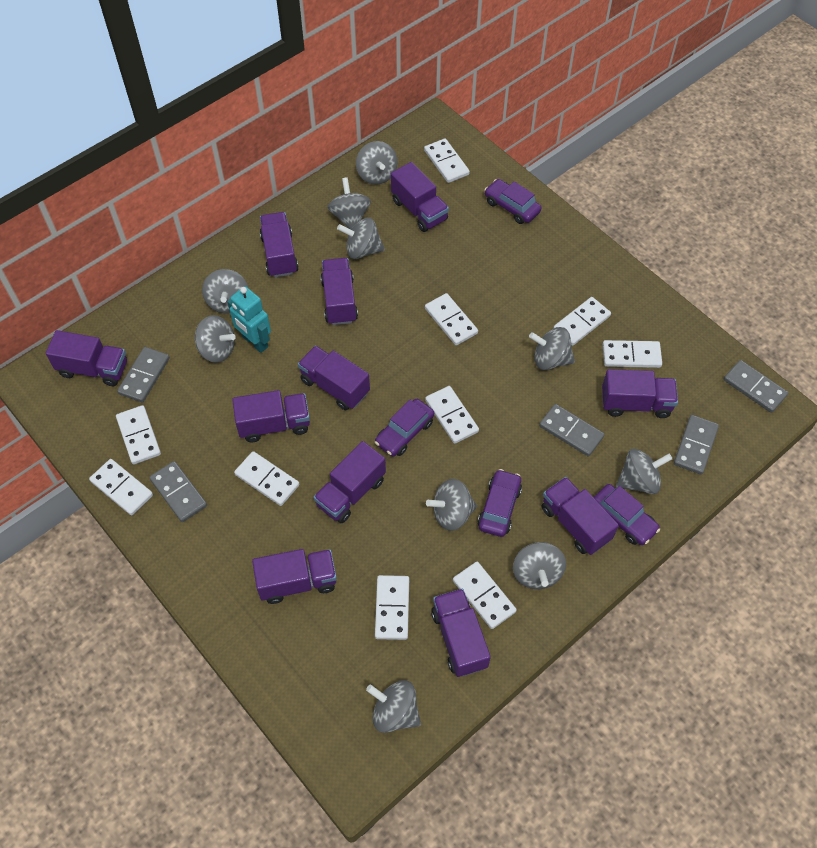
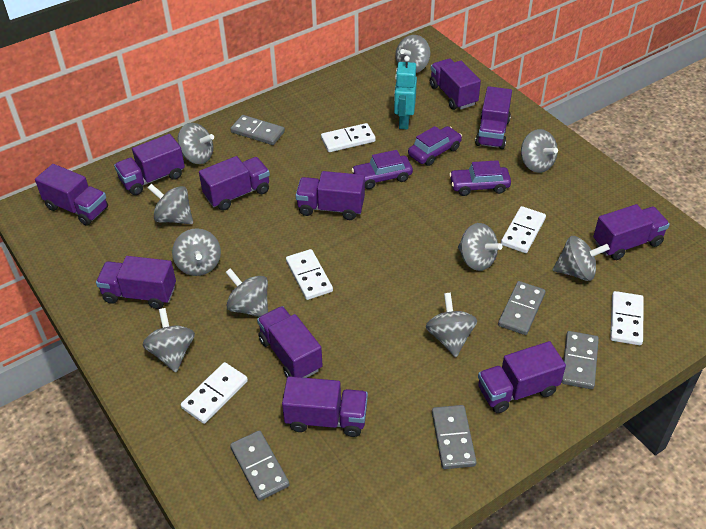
purple car: 4 -> 3
white domino: 10 -> 5

